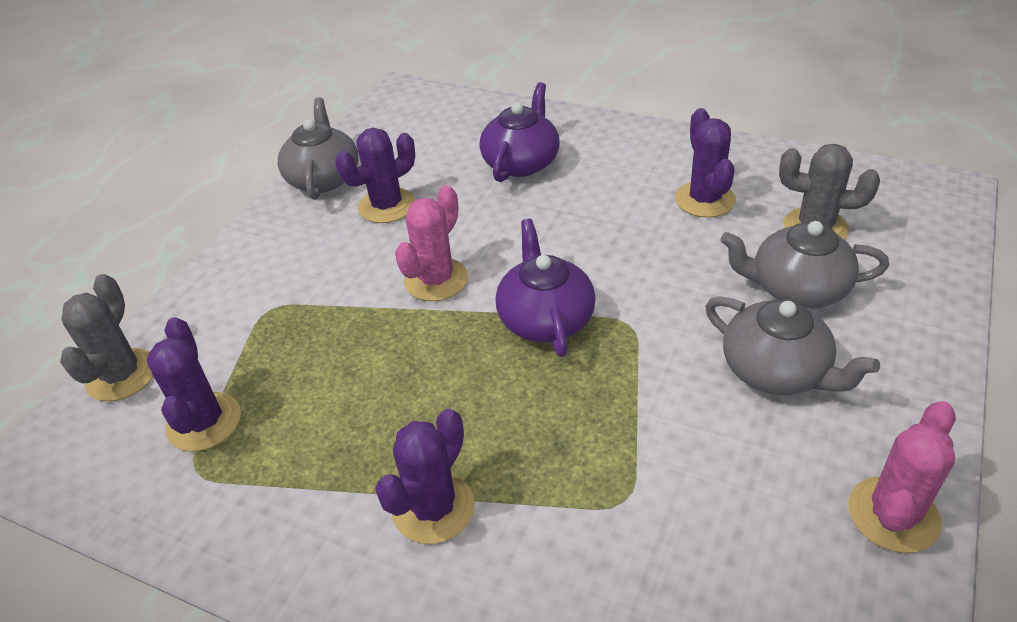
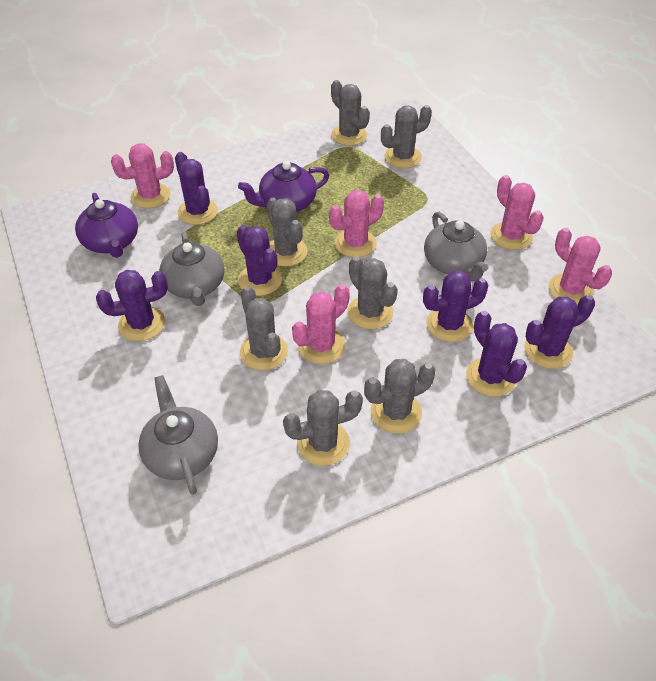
grey cactus: 2 -> 7
pink cactus: 2 -> 5
purple cactus: 4 -> 6

